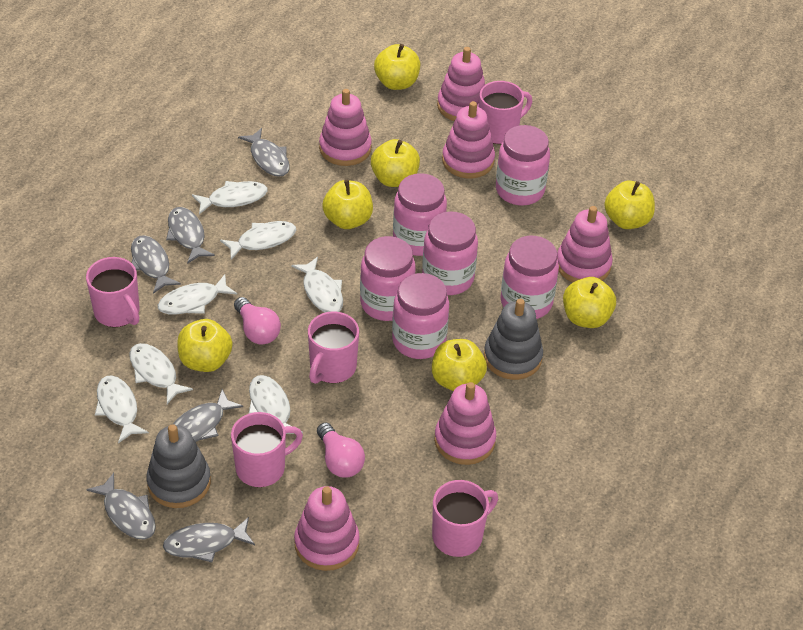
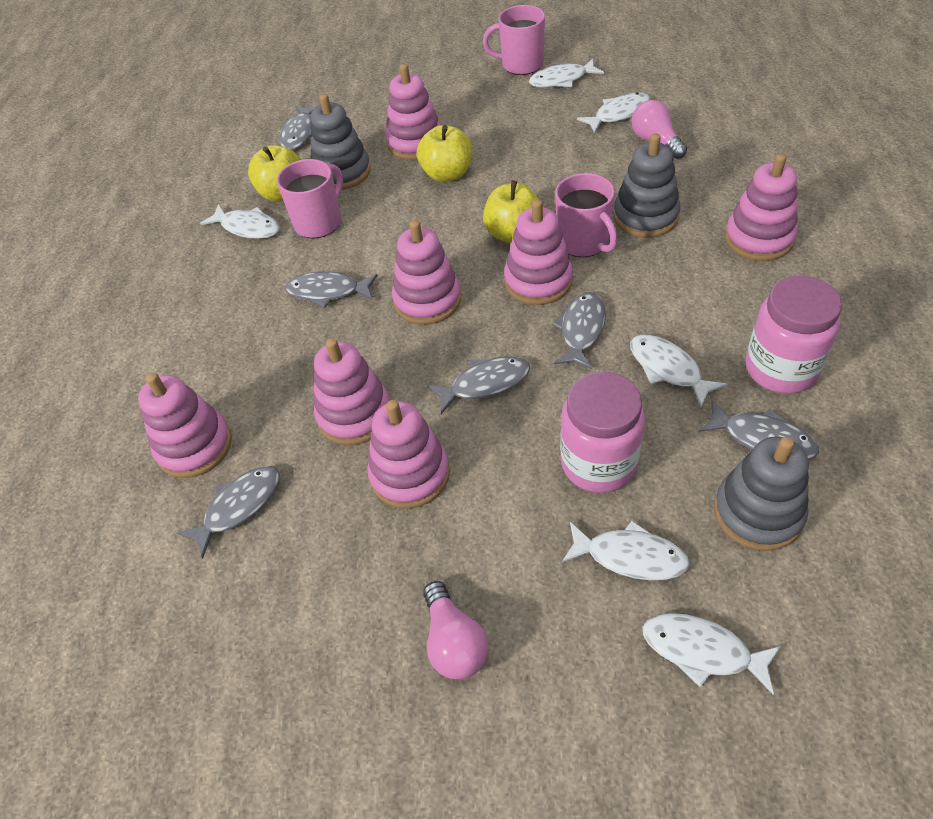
grey stacking toy: 2 -> 3
pink jar: 6 -> 2
pink mug: 5 -> 3
pink stacking toy: 6 -> 7
white fish: 7 -> 6
yellow apple: 7 -> 3

